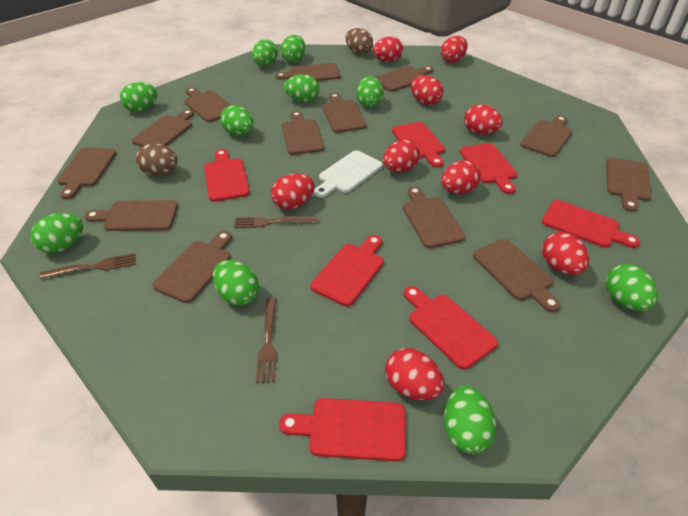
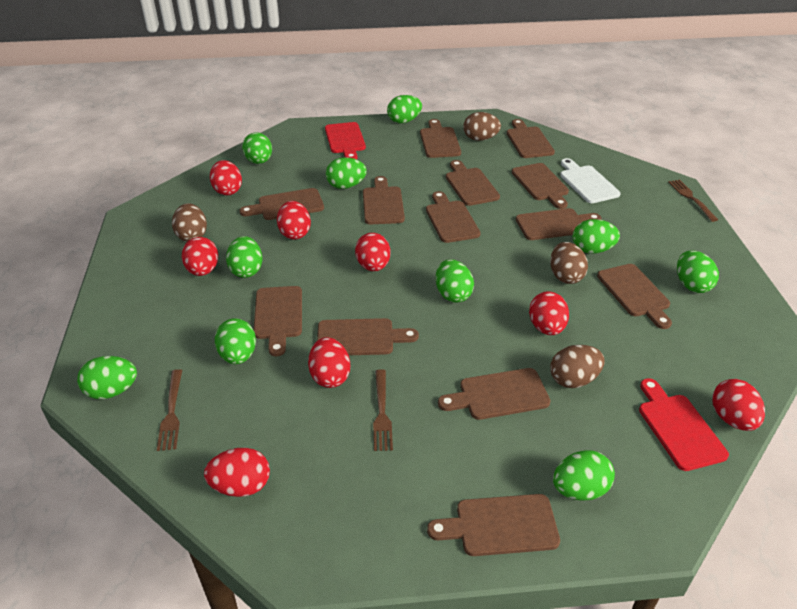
brown egg: 2 -> 4
red cutting board: 7 -> 2
red egg: 9 -> 8

